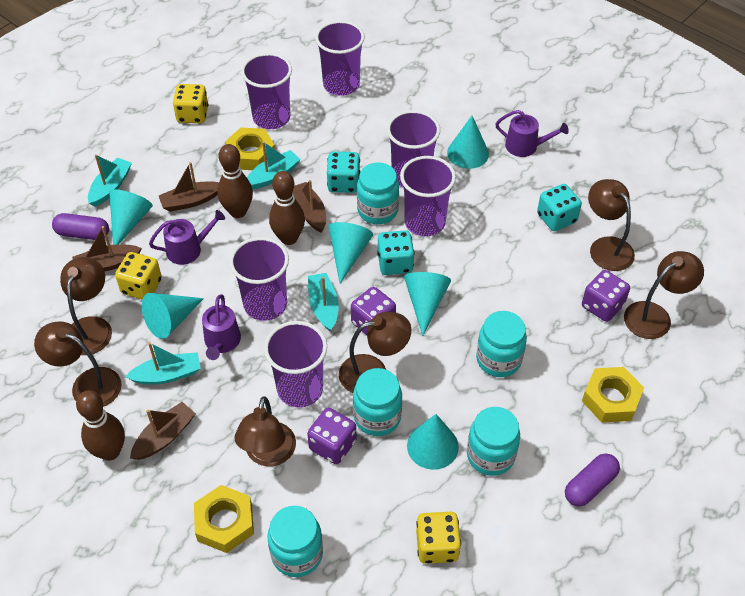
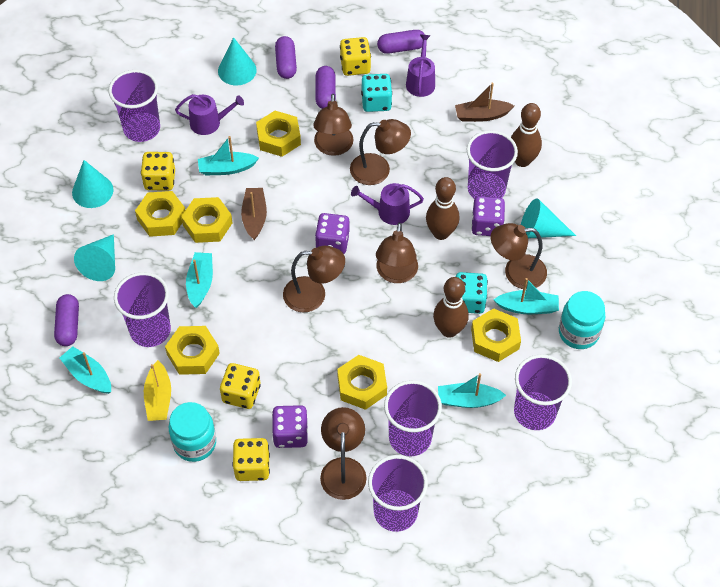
brown boat: 4 -> 2
purple capsule: 2 -> 4
turquoise boat: 4 -> 5
turquoise cone: 6 -> 4
turquoise dice: 3 -> 2
turquoise jar: 5 -> 2
yellow boat: 0 -> 1
yellow dice: 3 -> 4
yellow nut: 3 -> 6

